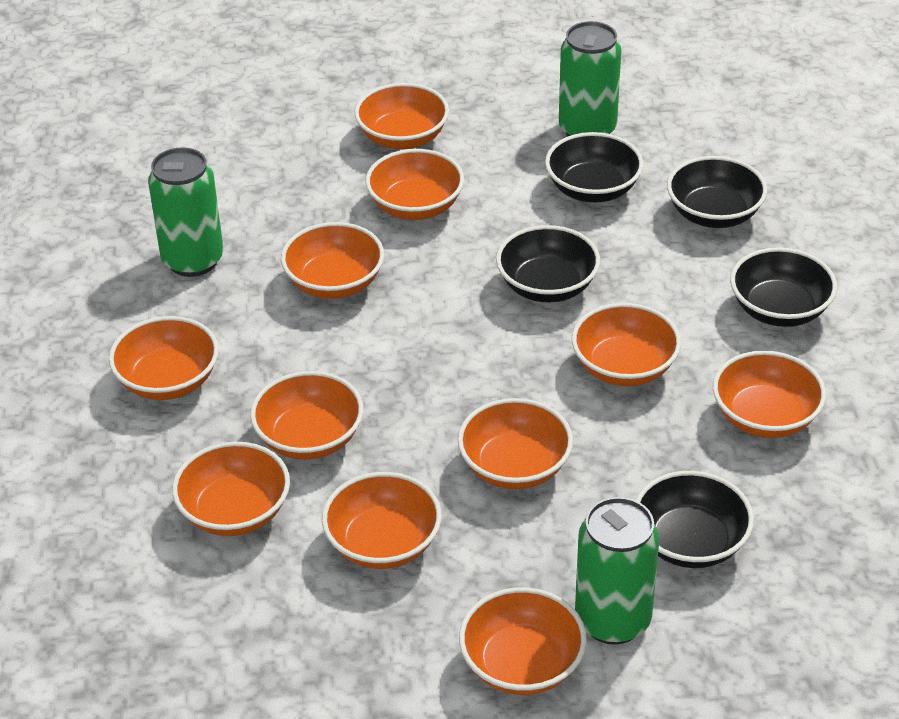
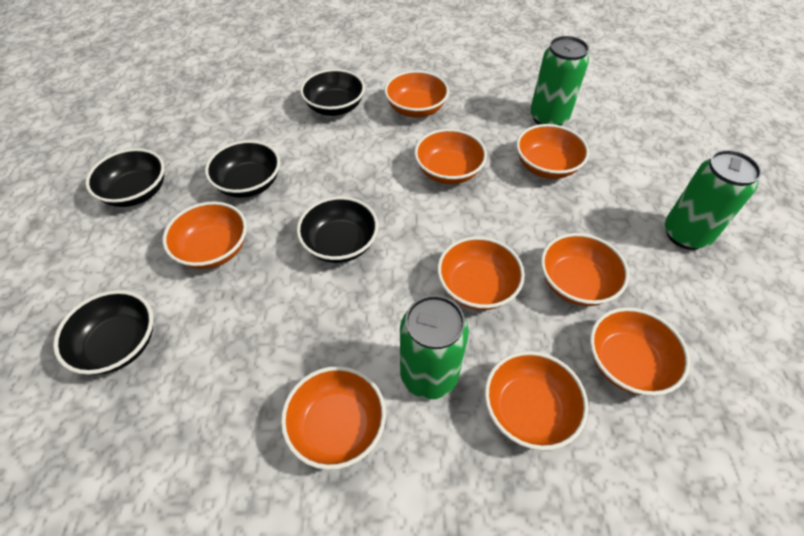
orange bowl: 11 -> 9

